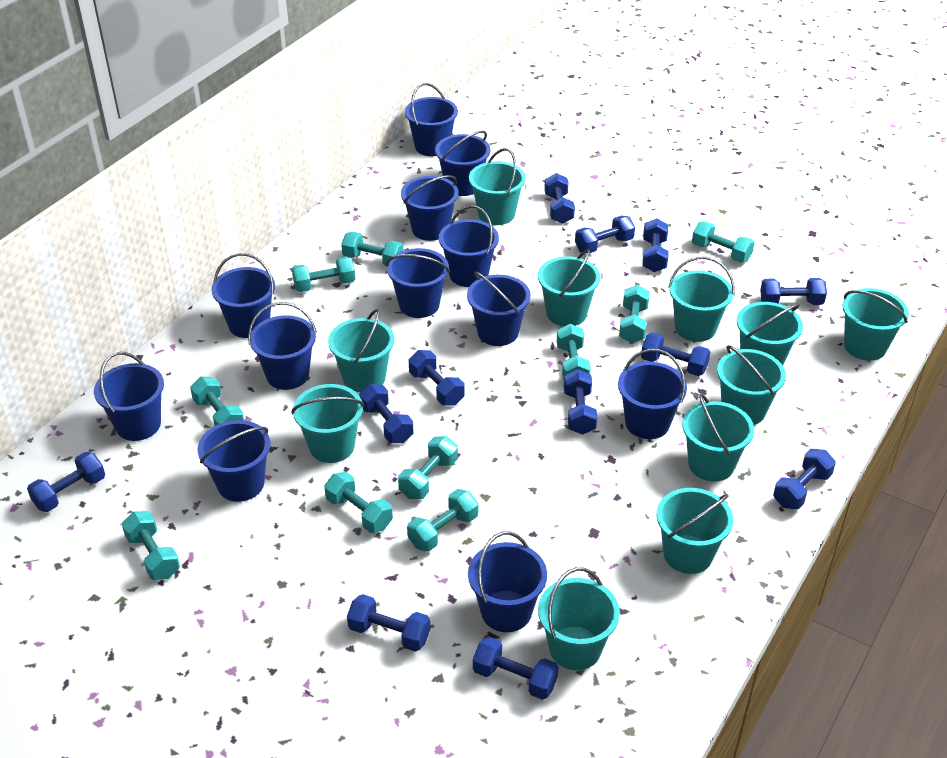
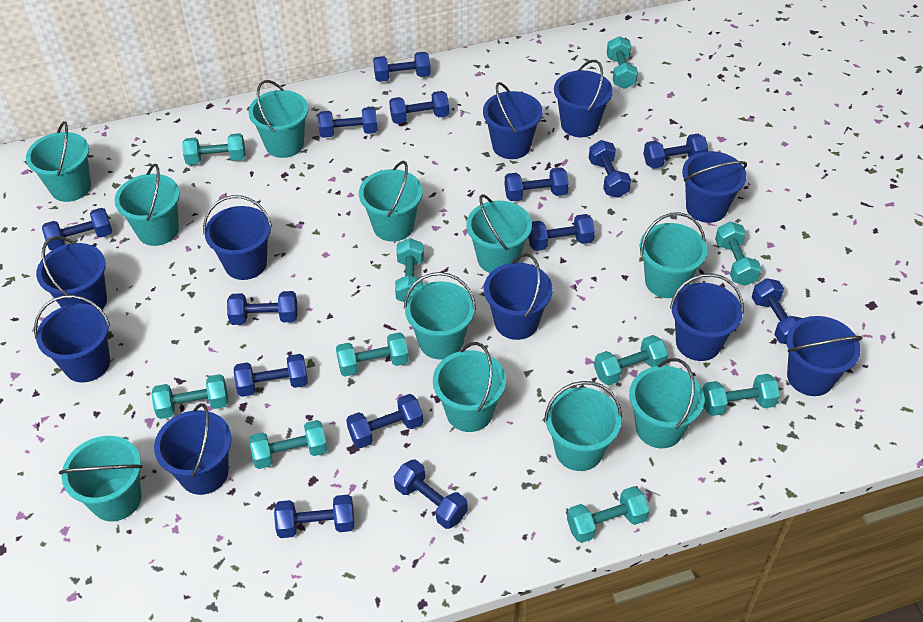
blue bucket: 12 -> 10
blue dumbbell: 12 -> 14

